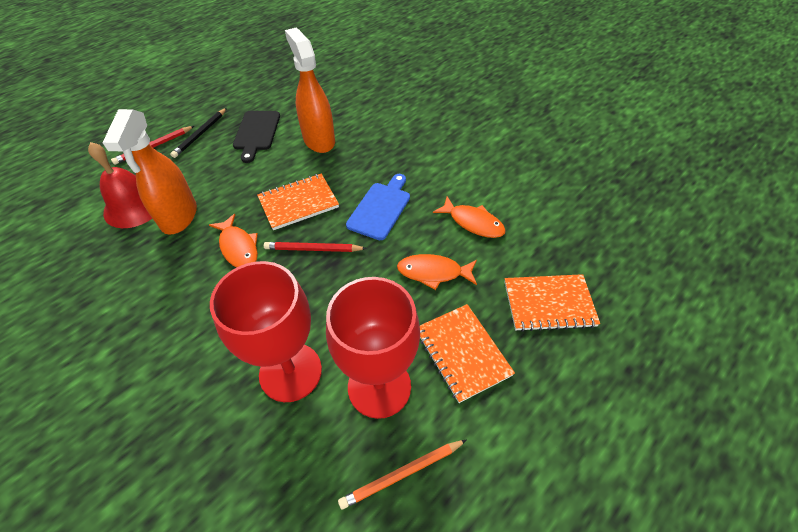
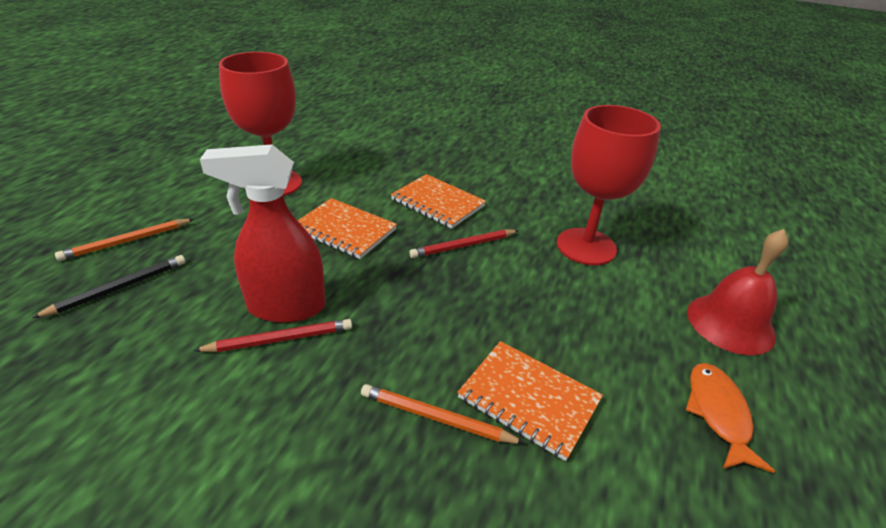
black cutting board: 1 -> 0
blue cutting board: 1 -> 0
orange fish: 3 -> 1
orange pencil: 1 -> 2
orange spray bottle: 2 -> 0
red spray bottle: 0 -> 1

